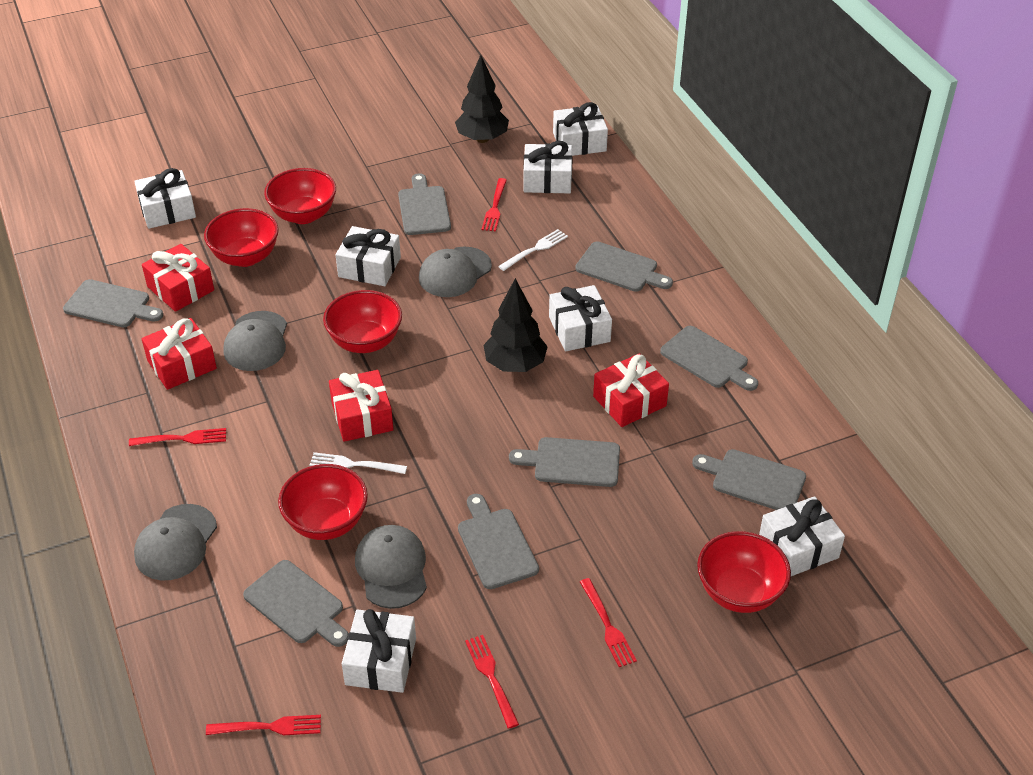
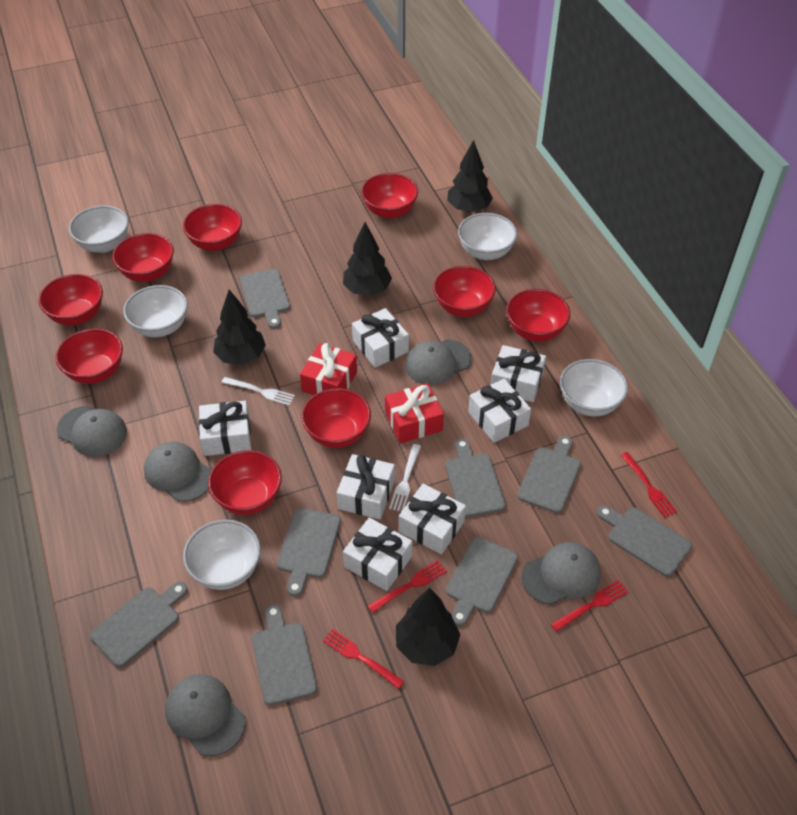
black tree: 2 -> 4
grey cap: 4 -> 5
red bowl: 5 -> 9
red fork: 5 -> 4
red gift: 4 -> 2
white bowl: 0 -> 5

